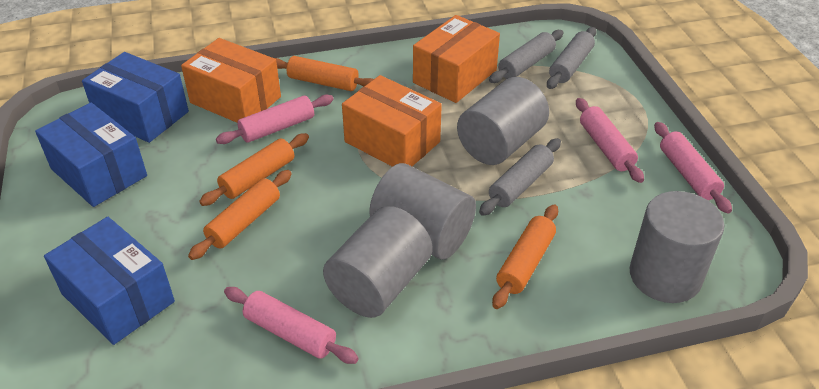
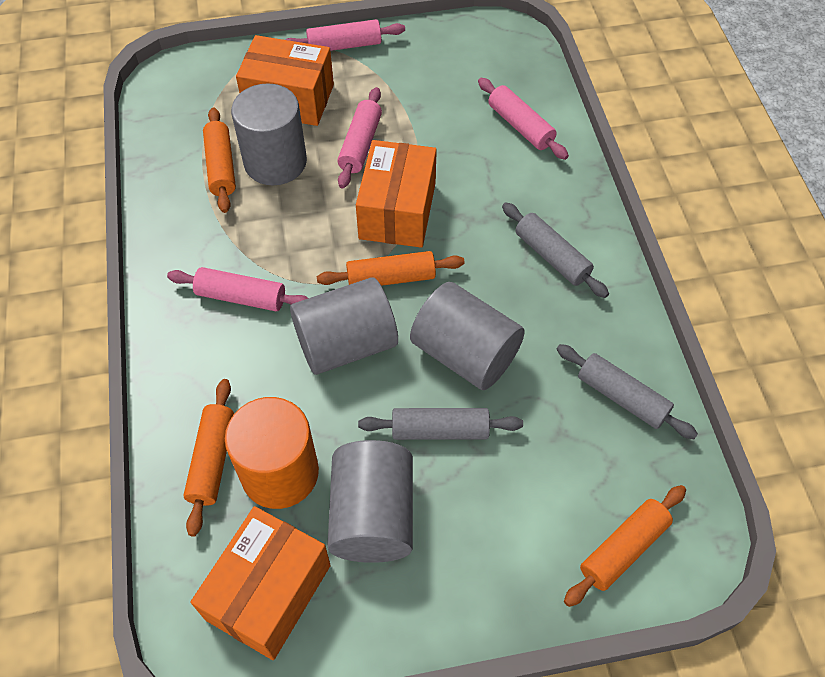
blue box: 3 -> 0
orange cylinder: 0 -> 1

